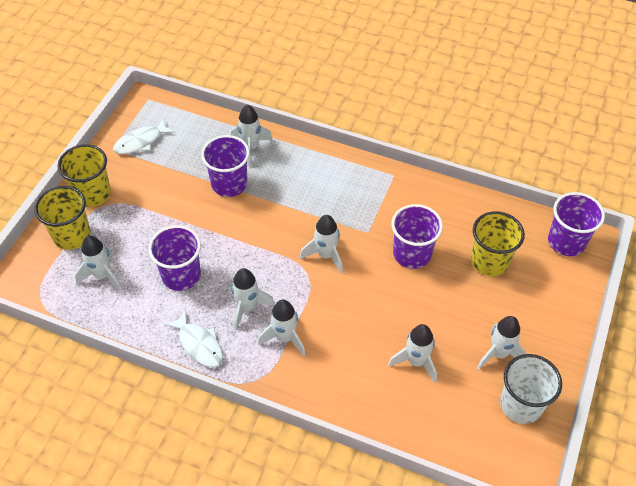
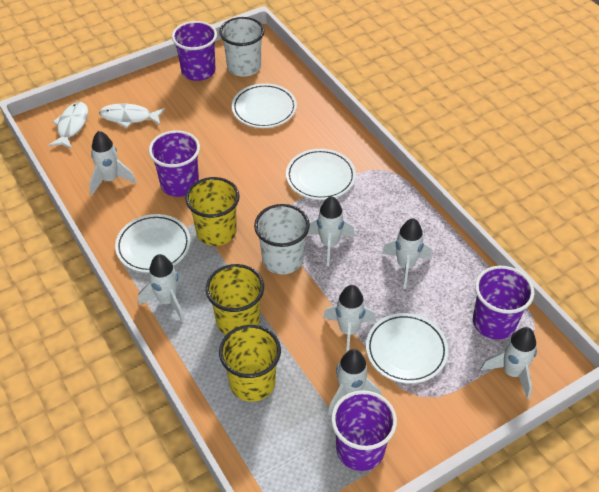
white cup: 1 -> 2
white plate: 0 -> 4

